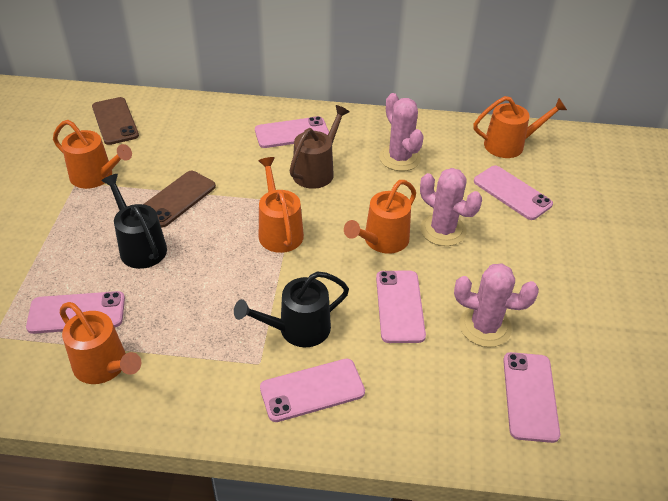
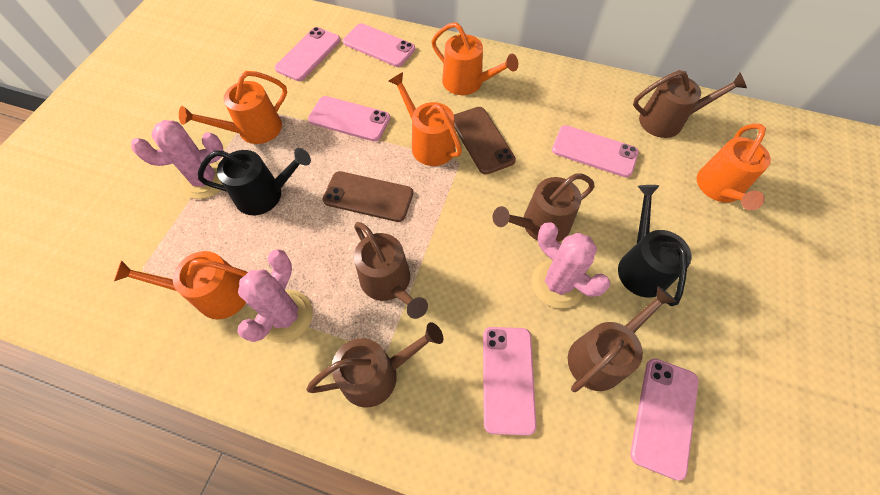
brown watering can: 1 -> 5

